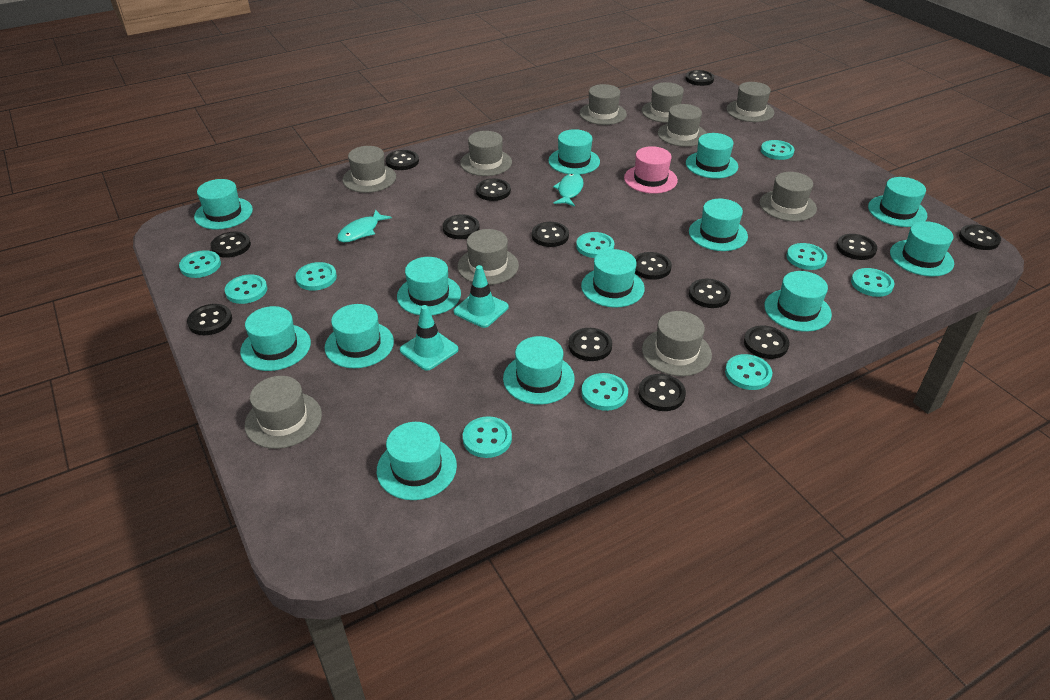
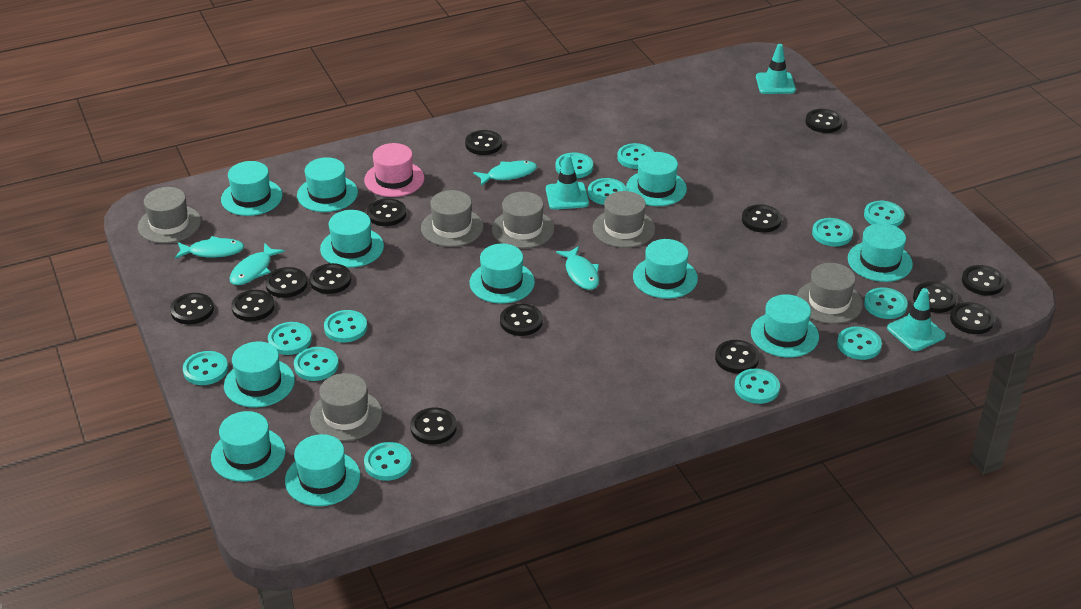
grey hat: 10 -> 6
turquoise button: 10 -> 13
turquoise fish: 2 -> 4
turquoise hat: 13 -> 11
turquoise traffic cone: 2 -> 3

